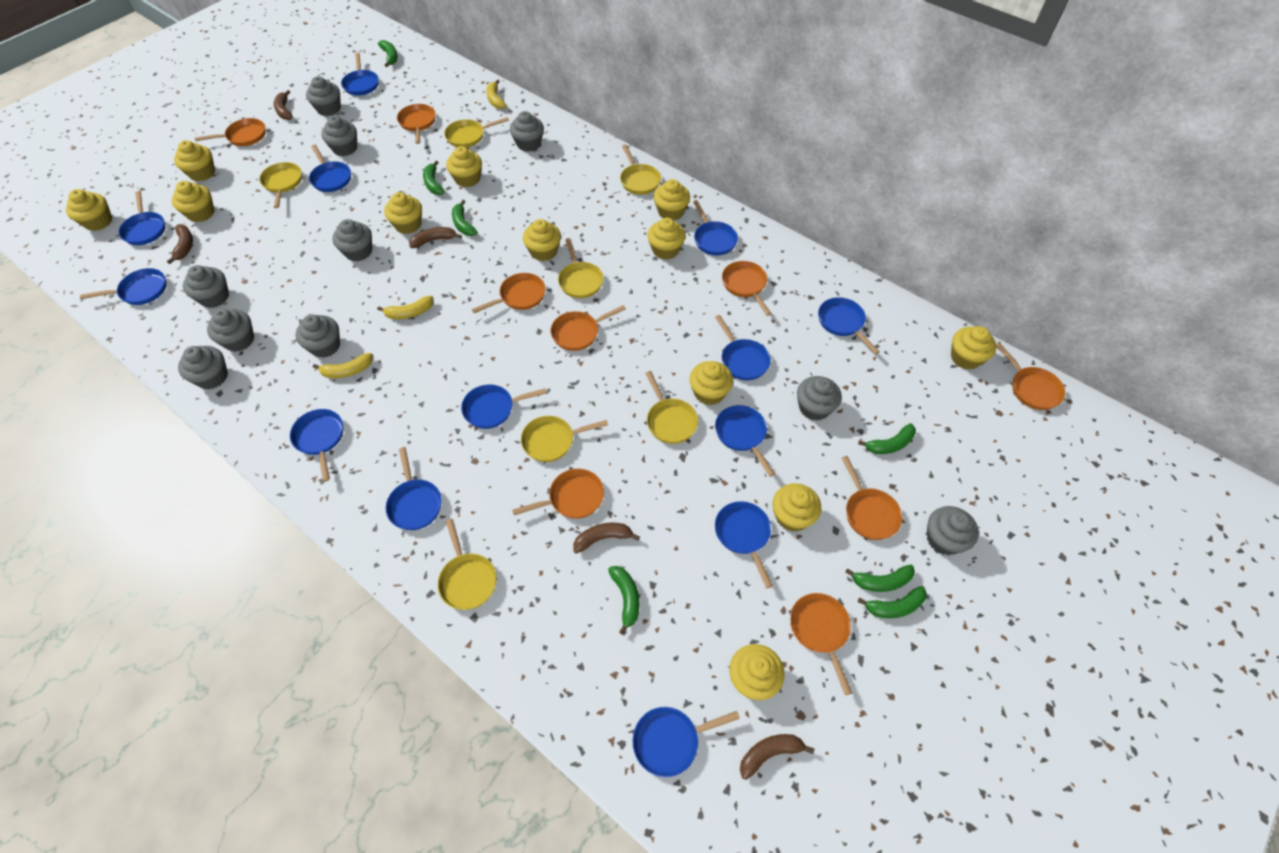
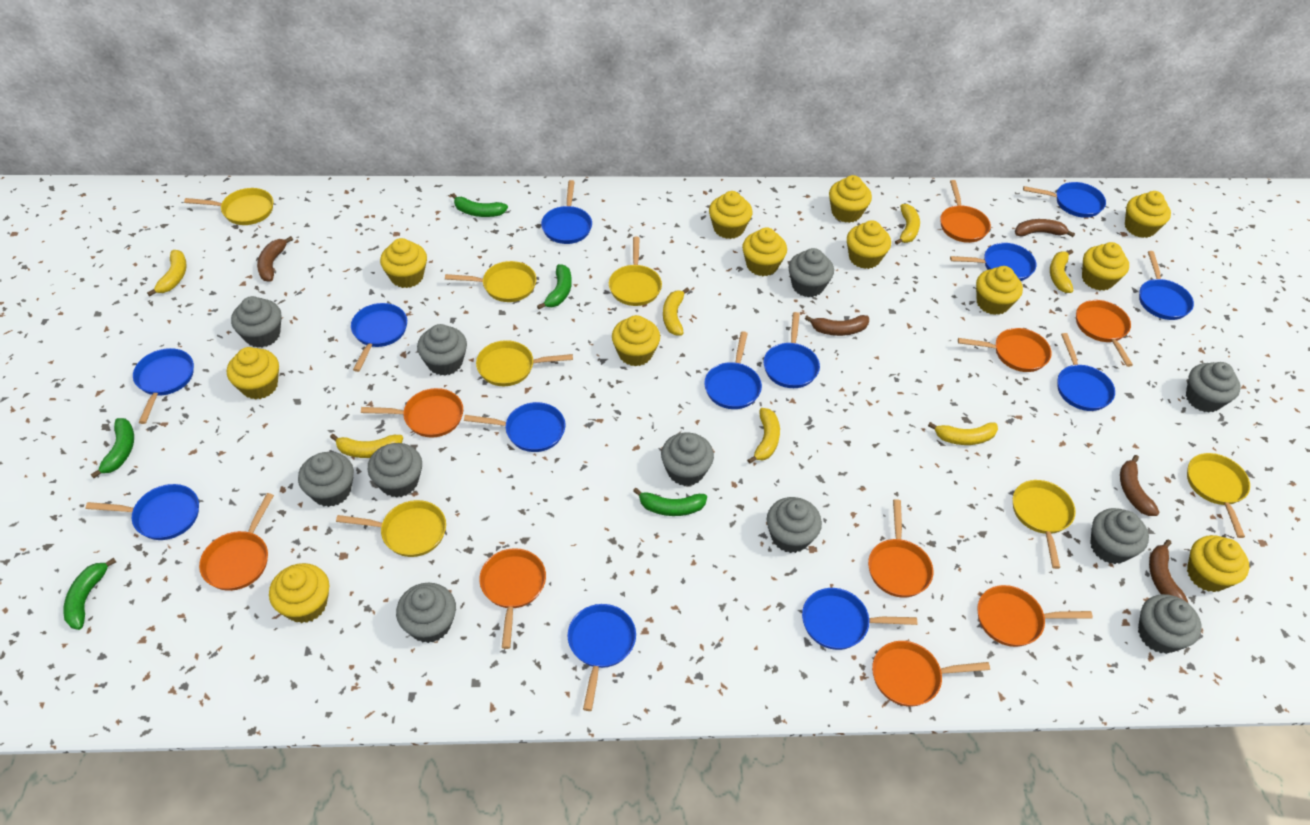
green banana: 7 -> 5
grey cupcake: 10 -> 11
yellow banana: 3 -> 7

